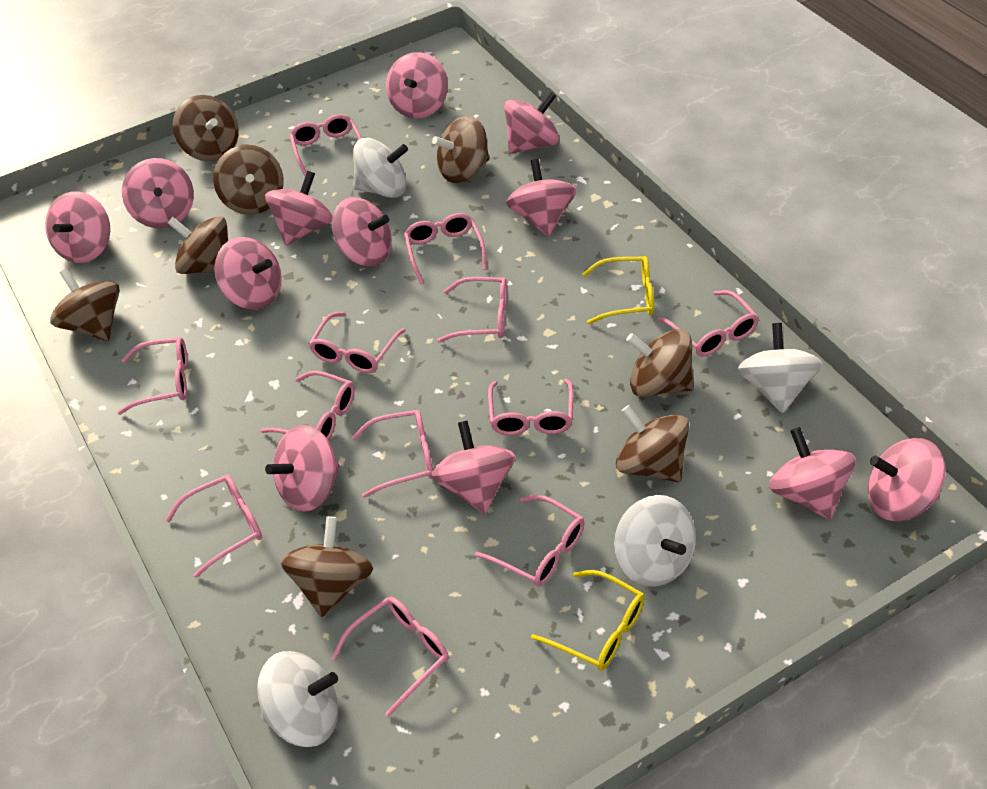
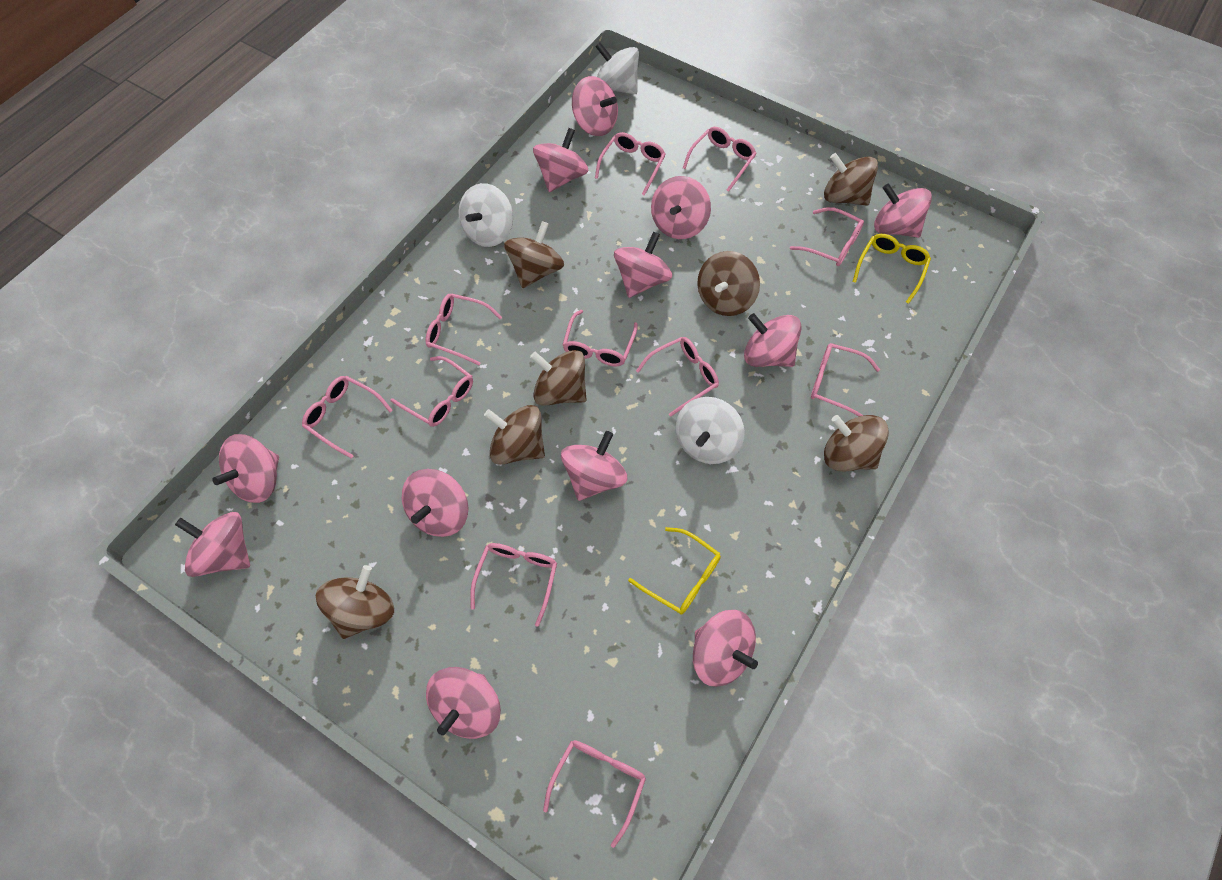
brown spinning top: 8 -> 7
pink glasses: 12 -> 11
white spinning top: 4 -> 3

